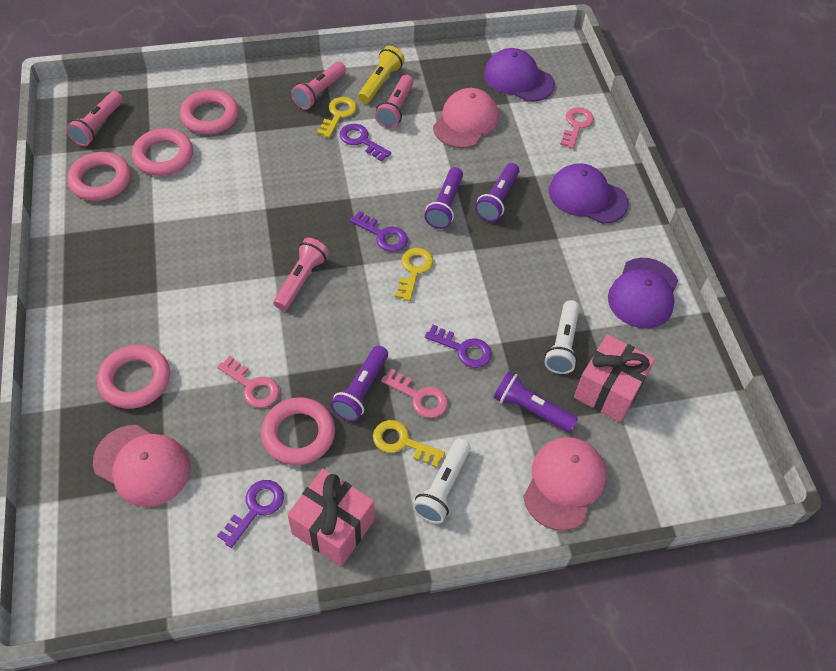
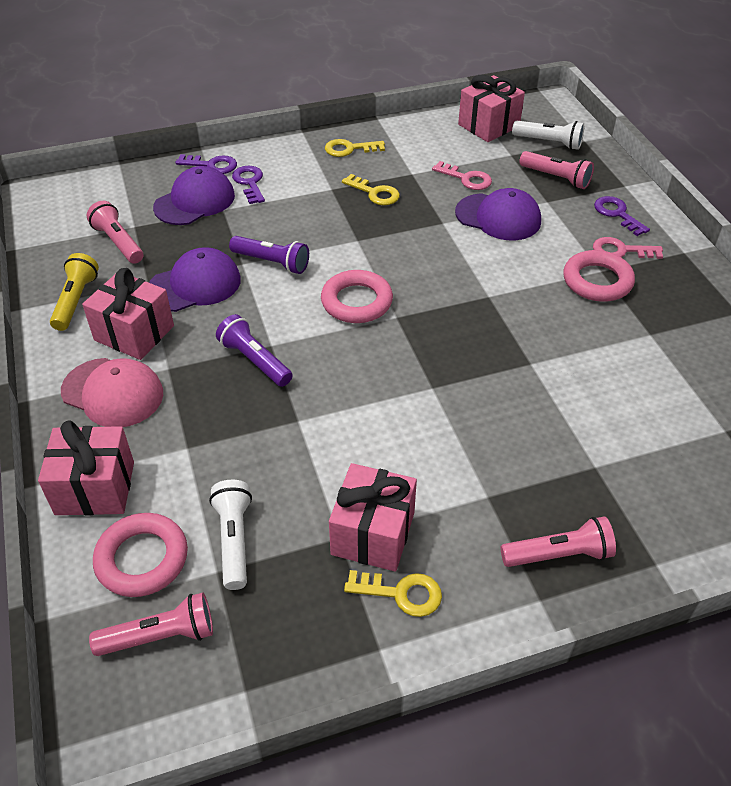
pink cap: 3 -> 1
pink gift: 2 -> 4
pink key: 3 -> 2
pink ring: 5 -> 3
purple flashlight: 4 -> 2
purple key: 4 -> 3

